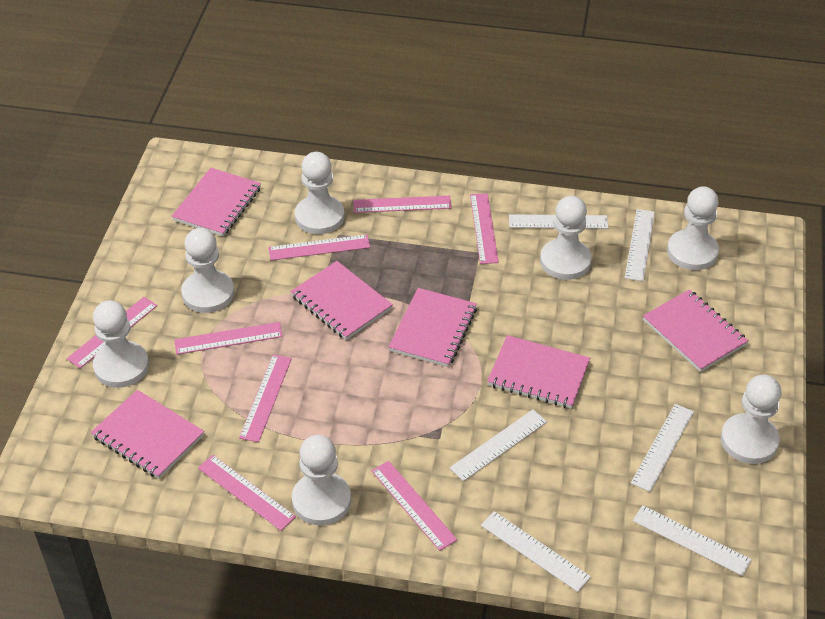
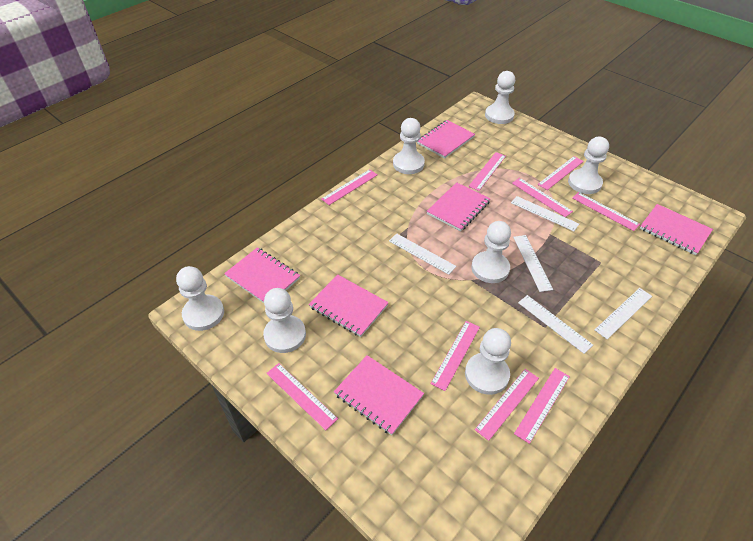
pink ruler: 8 -> 9
white ruler: 6 -> 5

